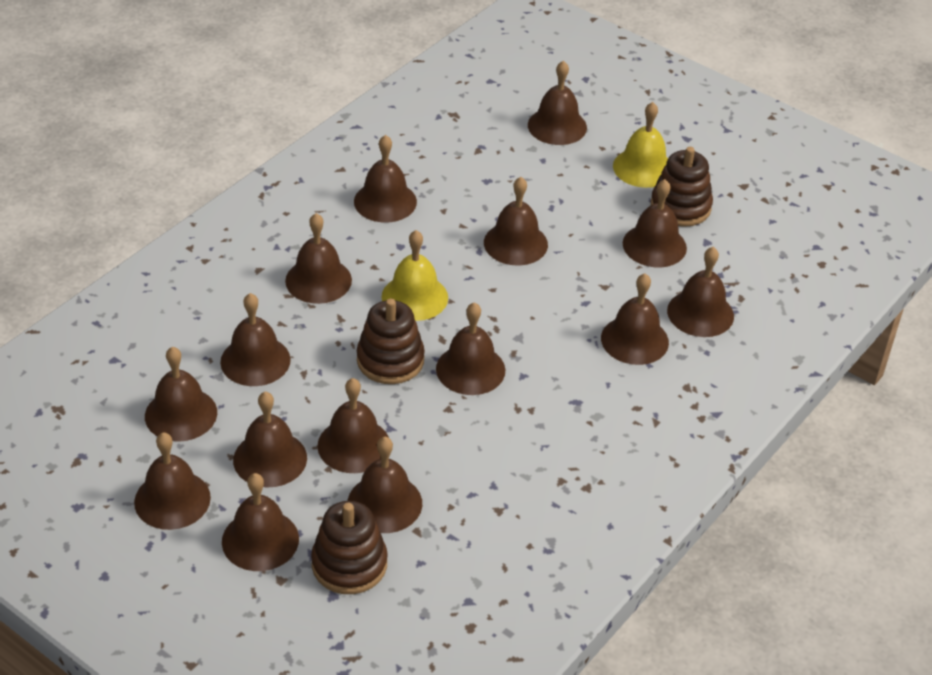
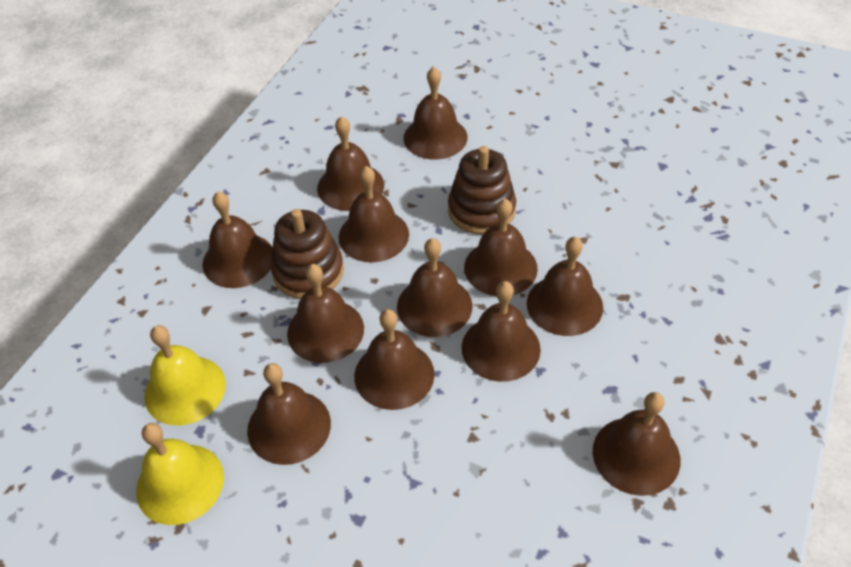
brown bell: 15 -> 12
brown stacking toy: 3 -> 2

